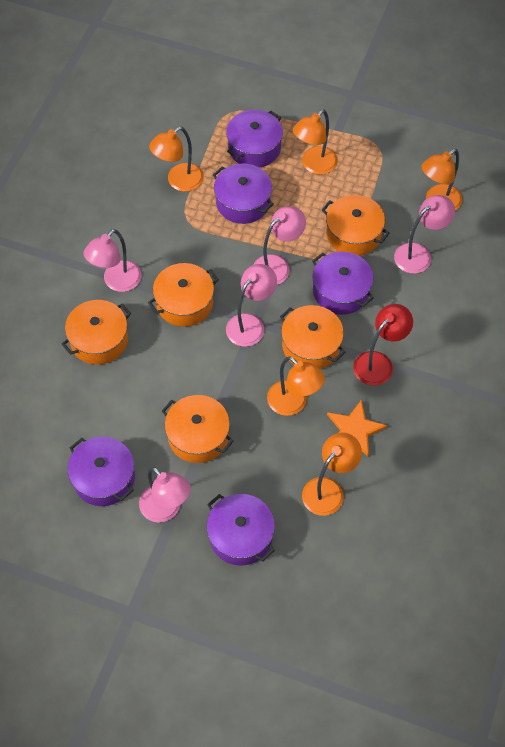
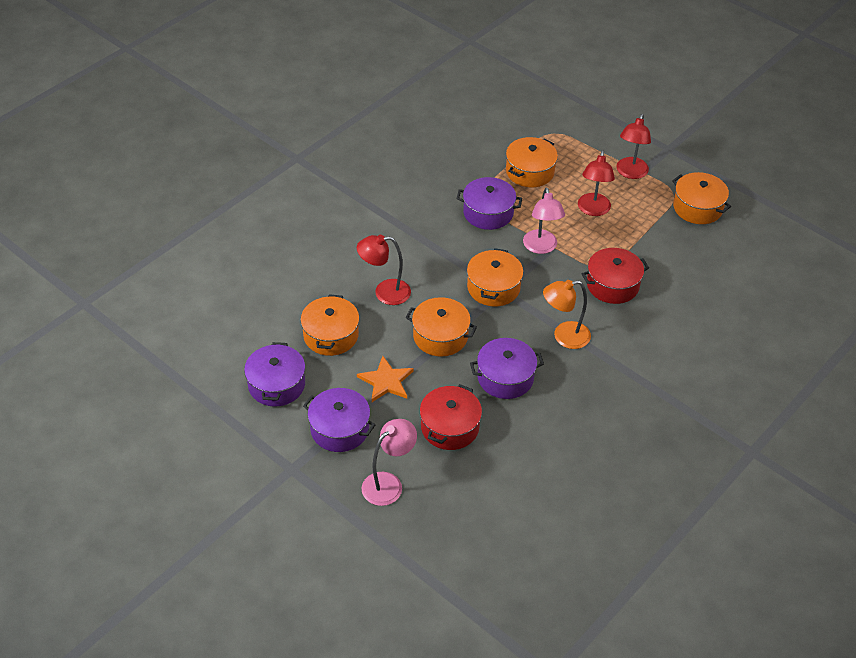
orange lamp: 5 -> 1
pink lamp: 5 -> 2
purple pot: 5 -> 4
red lamp: 1 -> 3
red pot: 0 -> 2

